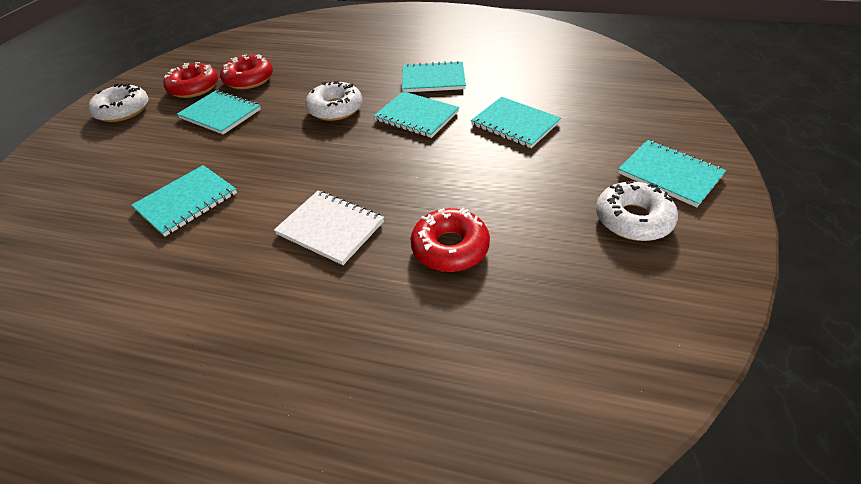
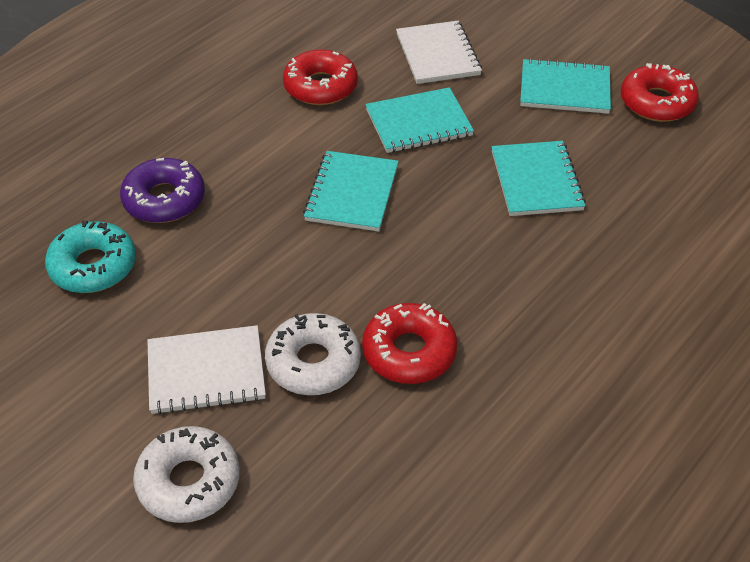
purple donut: 0 -> 1
turquoise donut: 0 -> 1
turquoise notebook: 6 -> 4
white donut: 3 -> 2
white notebook: 1 -> 2

